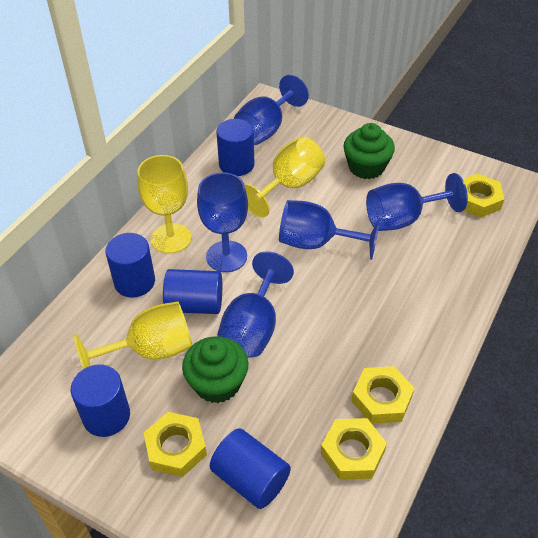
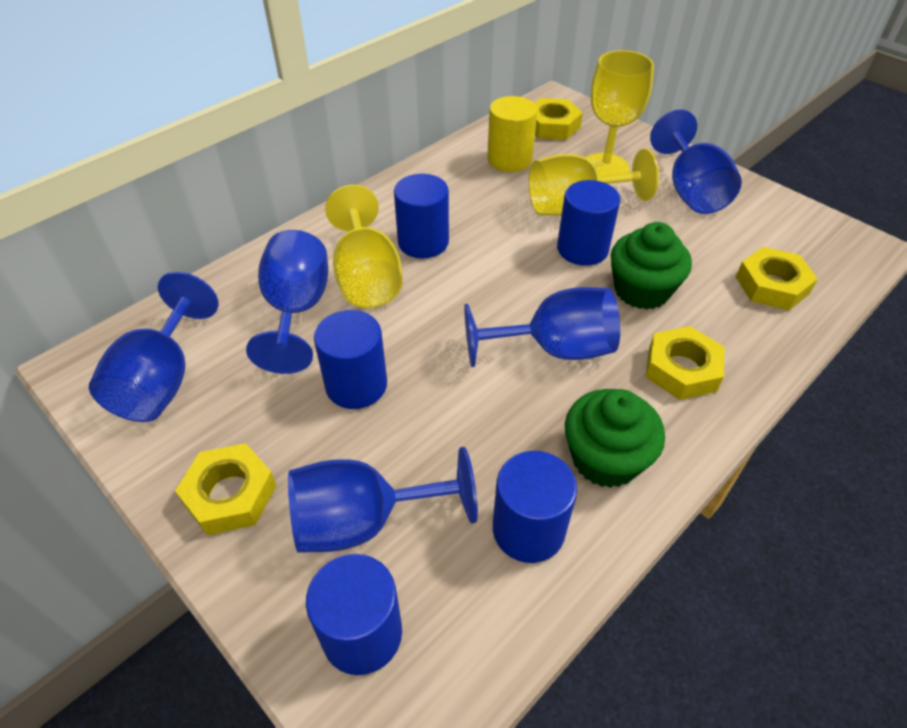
yellow cylinder: 0 -> 1

